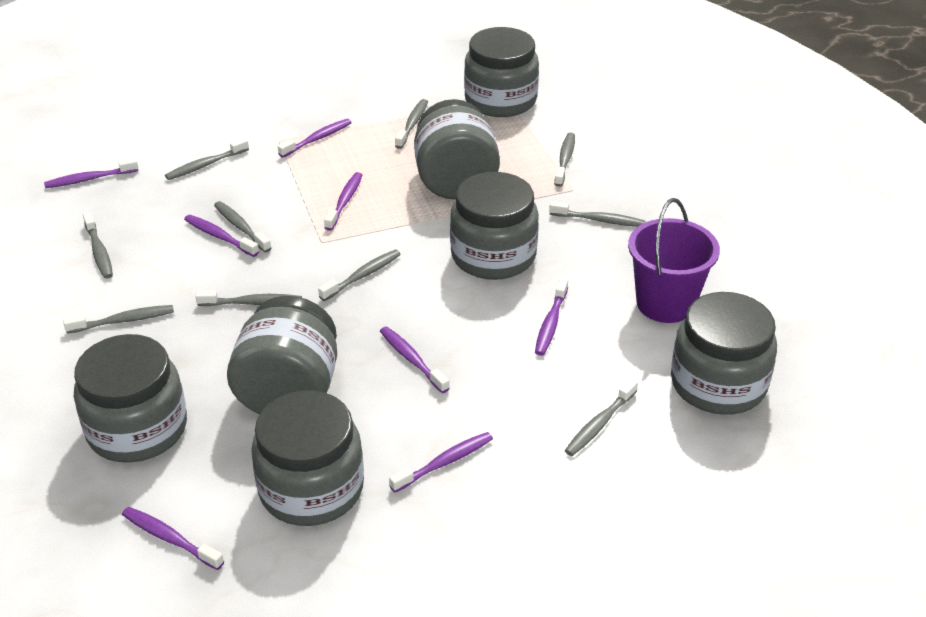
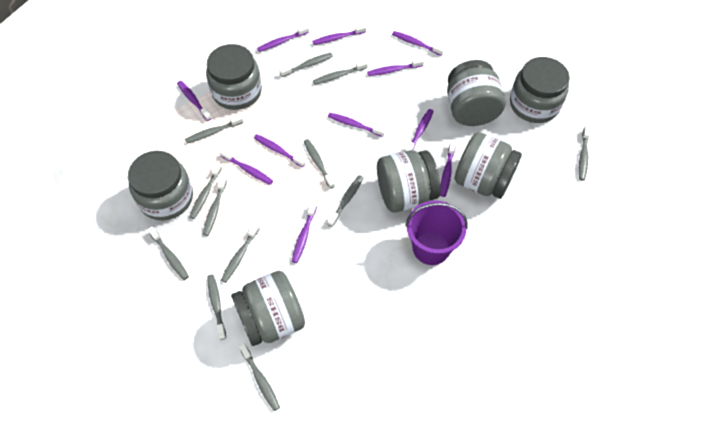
grey toothbrush: 10 -> 12
purple toothbrush: 8 -> 11

